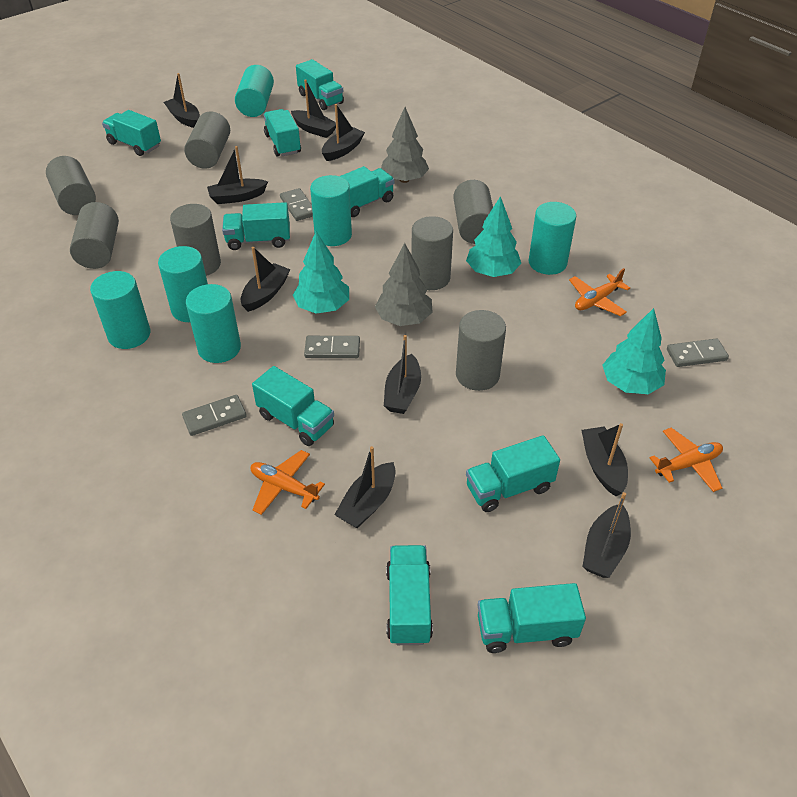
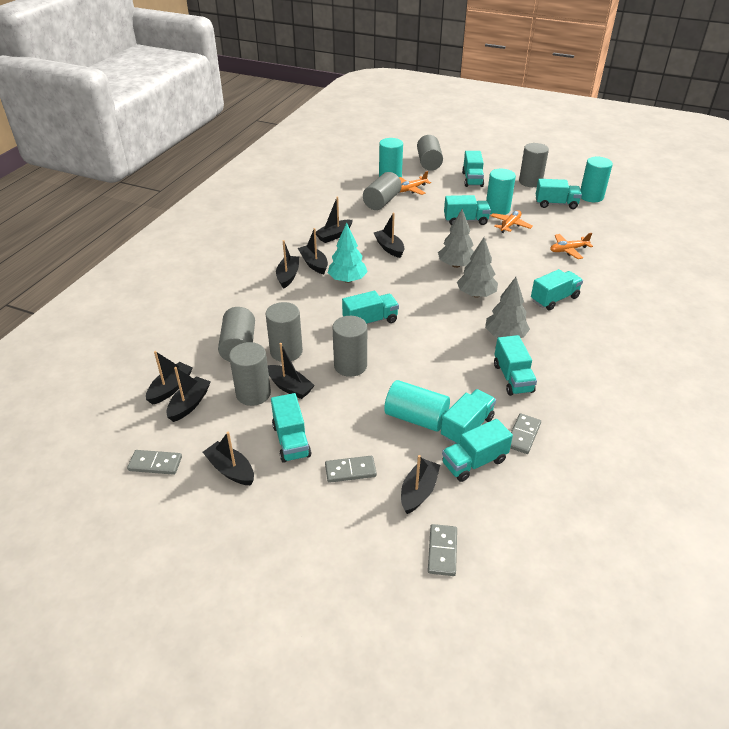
grey tree: 2 -> 3
turquoise cylinder: 6 -> 4
turquoise tree: 3 -> 1

